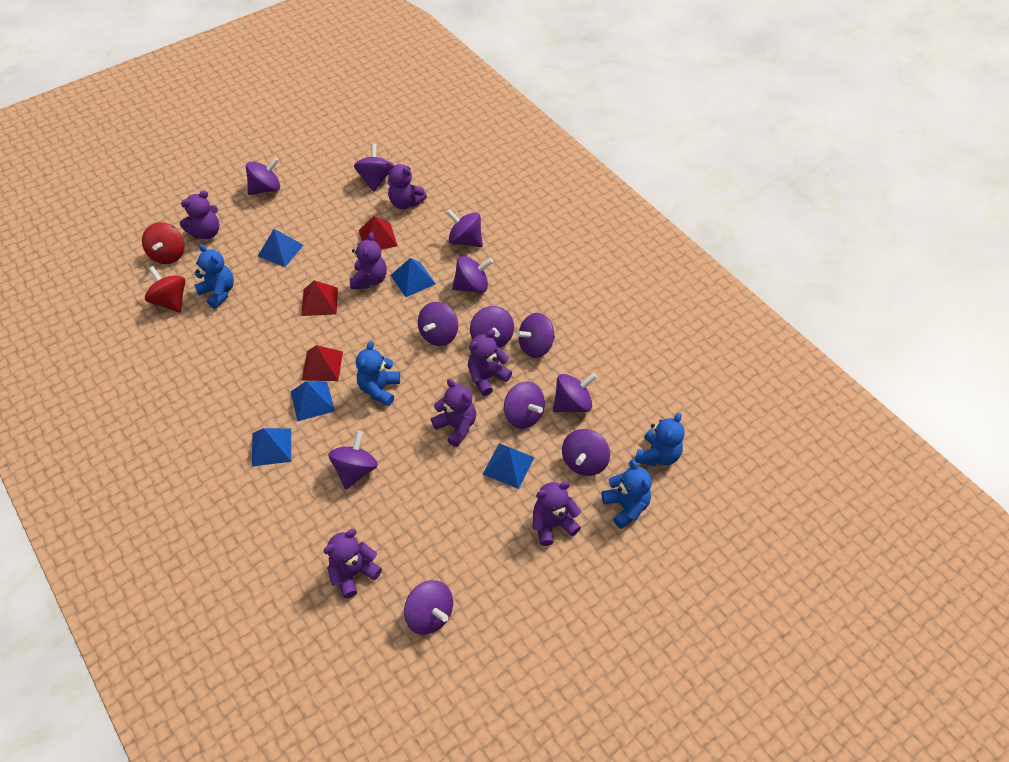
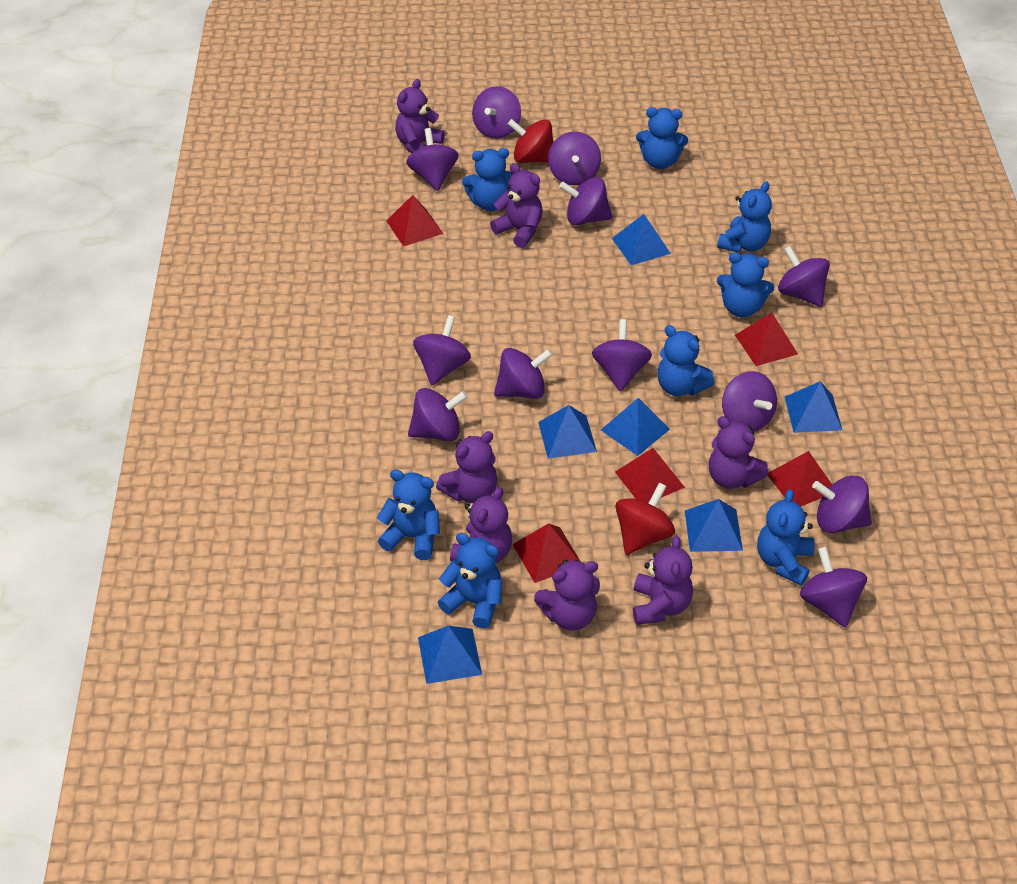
blue pyramid: 5 -> 6
blue teddy bear: 4 -> 8
red pyramid: 3 -> 5

